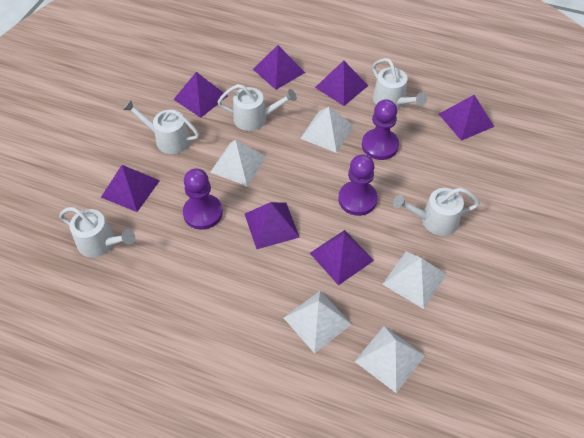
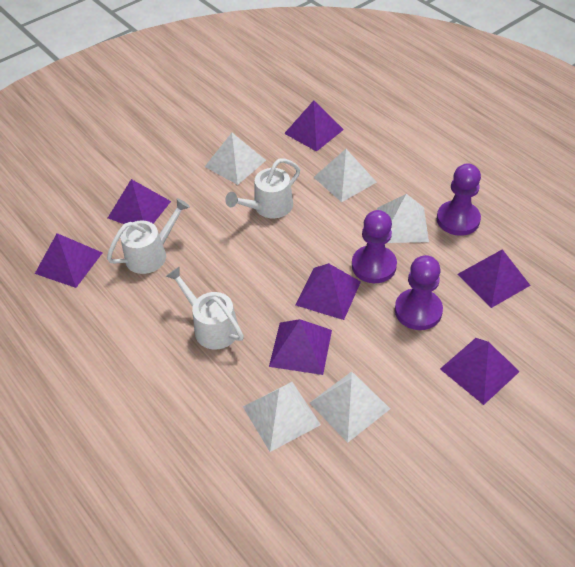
white watering can: 5 -> 3

